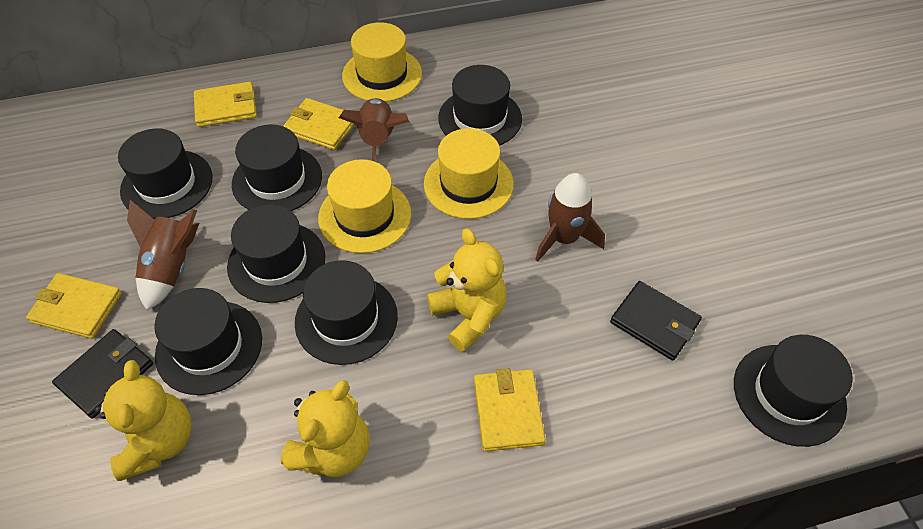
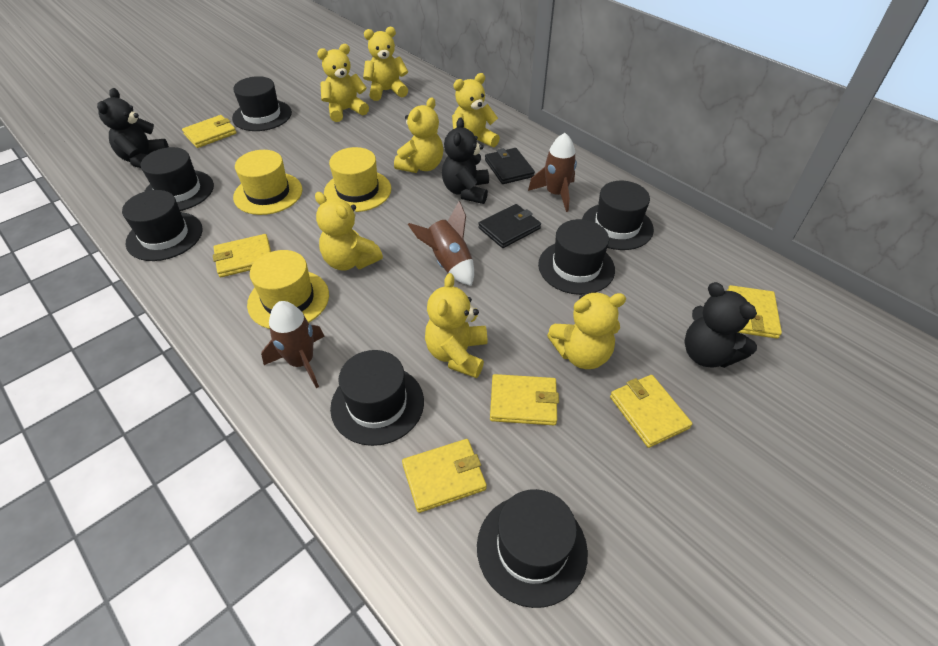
black teddy bear: 0 -> 3
yellow teddy bear: 3 -> 7
yellow wallet: 4 -> 6

